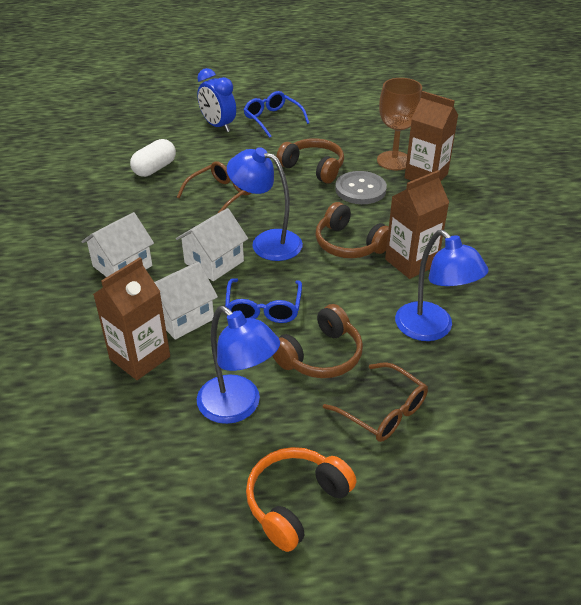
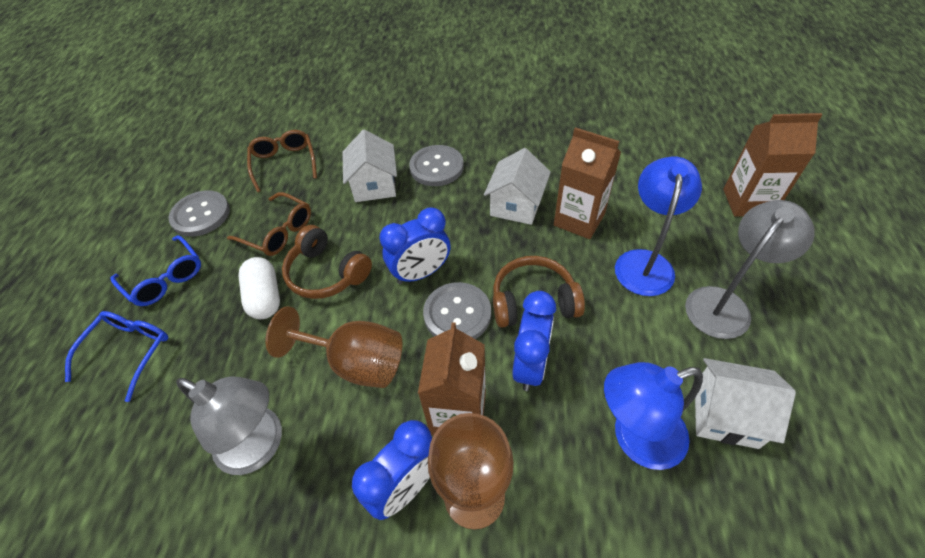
blue clock: 1 -> 3
blue lamp: 3 -> 2
brown goblet: 1 -> 2
brown headphones: 3 -> 2
grey button: 1 -> 3
grey lamp: 0 -> 2
orange headphones: 1 -> 0

